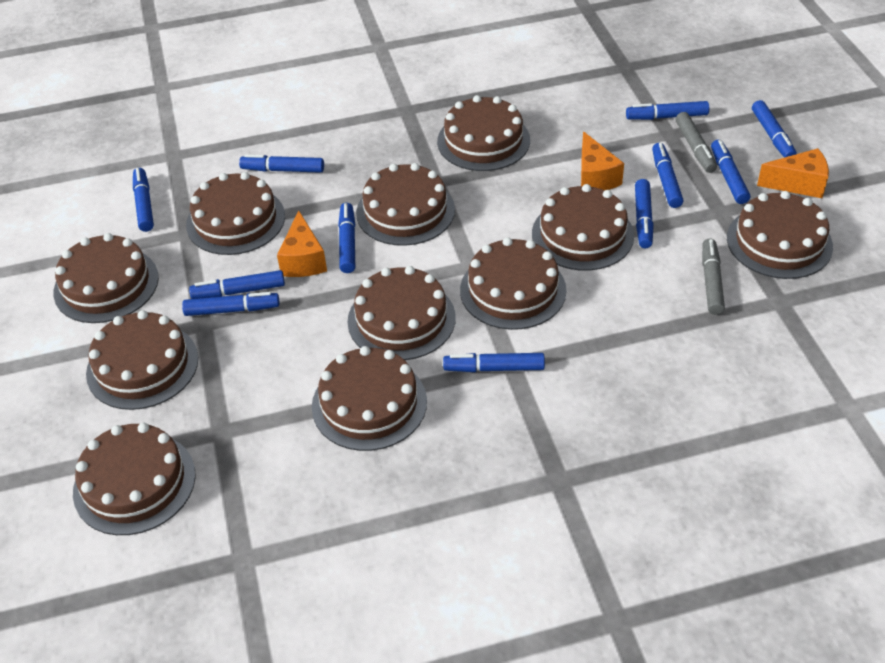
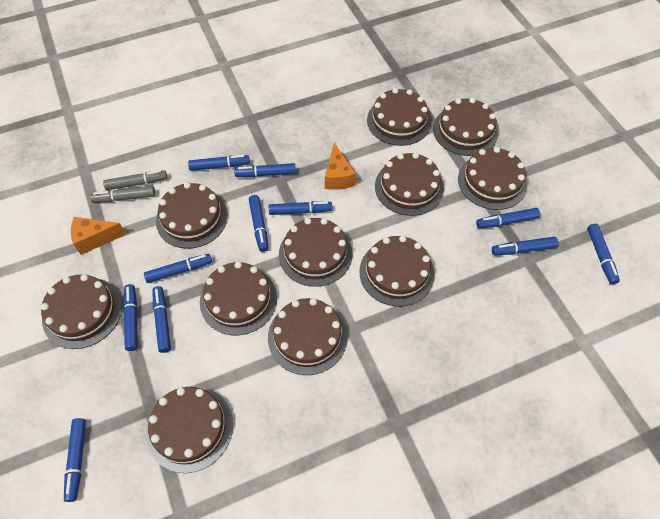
orange cheese: 3 -> 2

